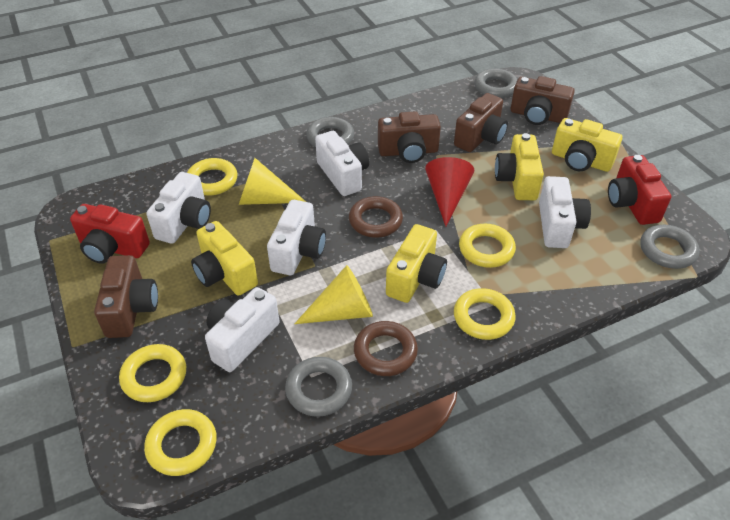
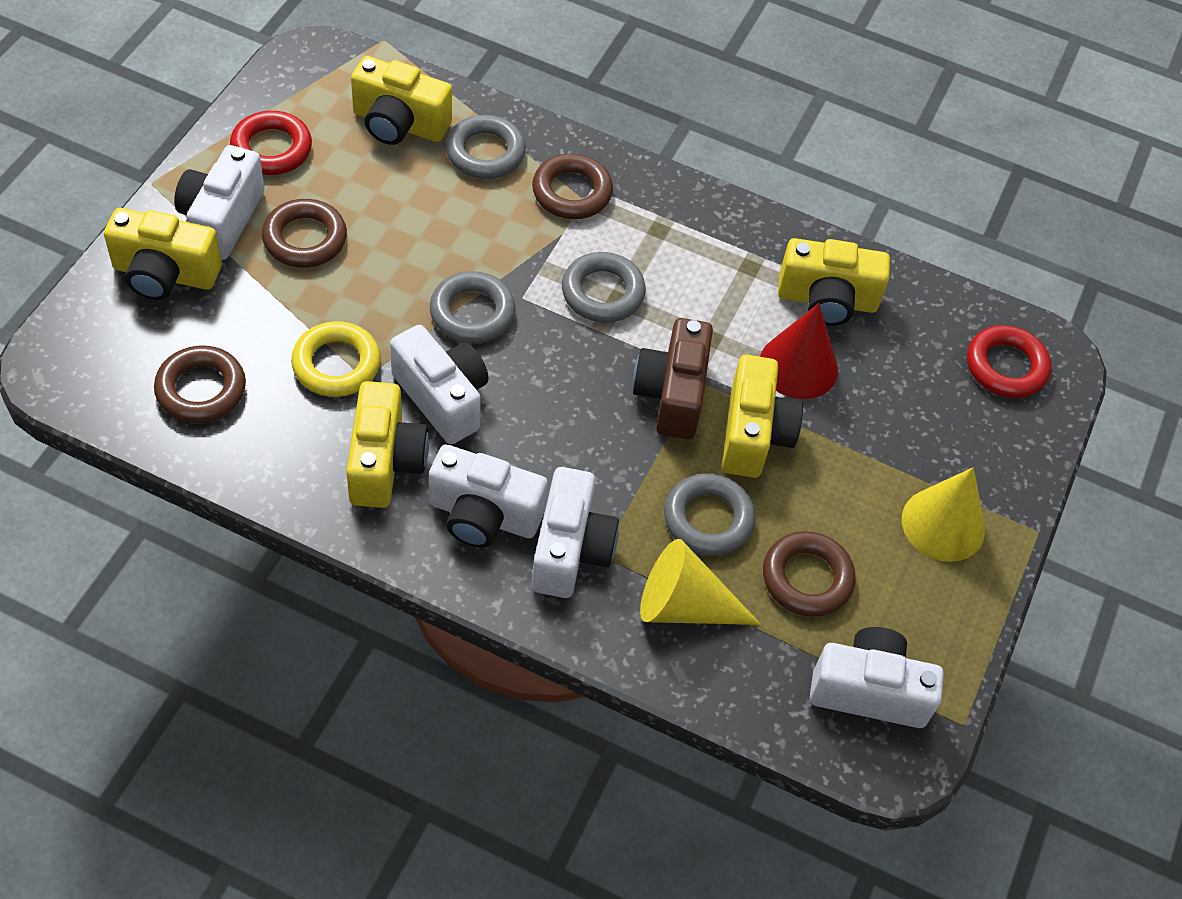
brown camera: 4 -> 1
brown ring: 2 -> 4
red camera: 2 -> 0
red ring: 0 -> 2
yellow camera: 4 -> 5
yellow ring: 5 -> 1

